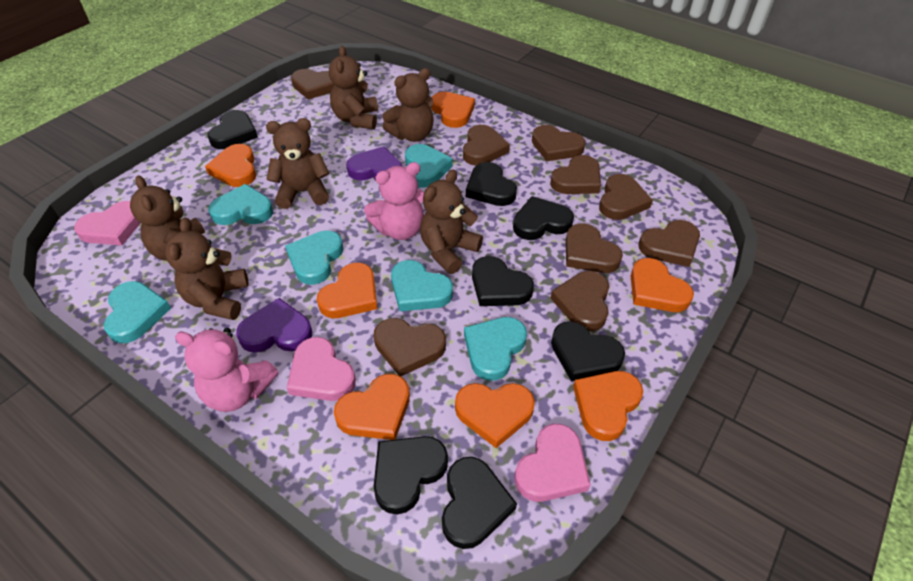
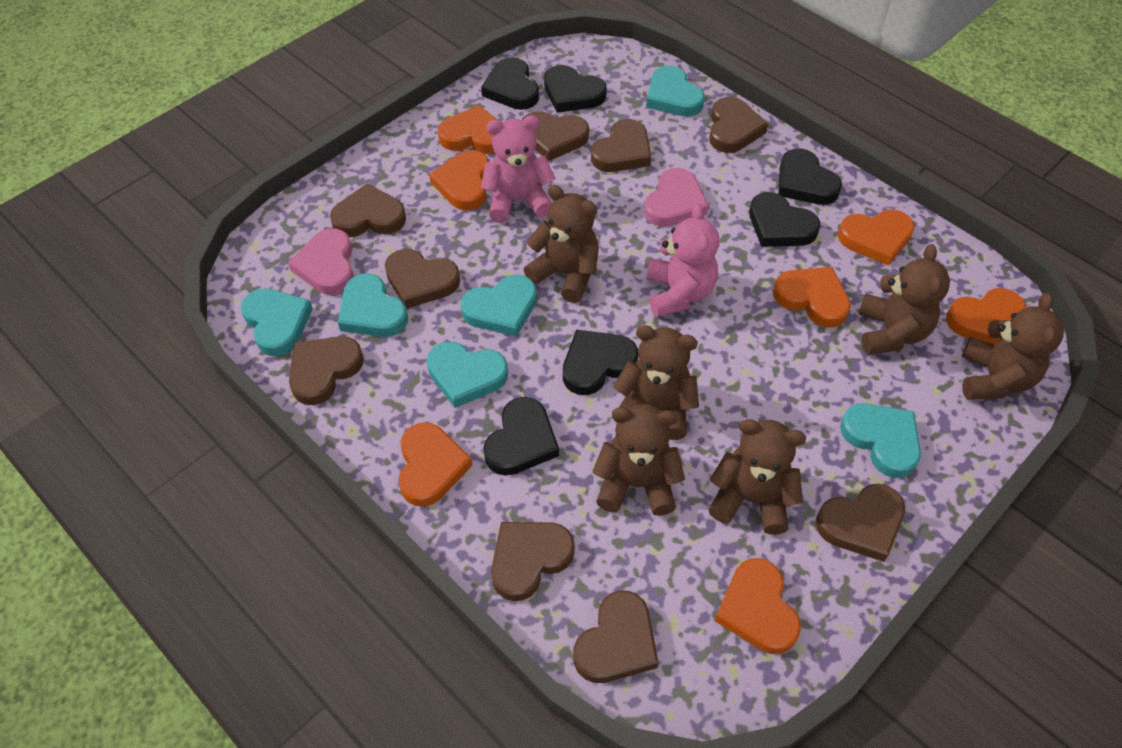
black heart: 7 -> 6
pink heart: 3 -> 2
purple heart: 2 -> 0

